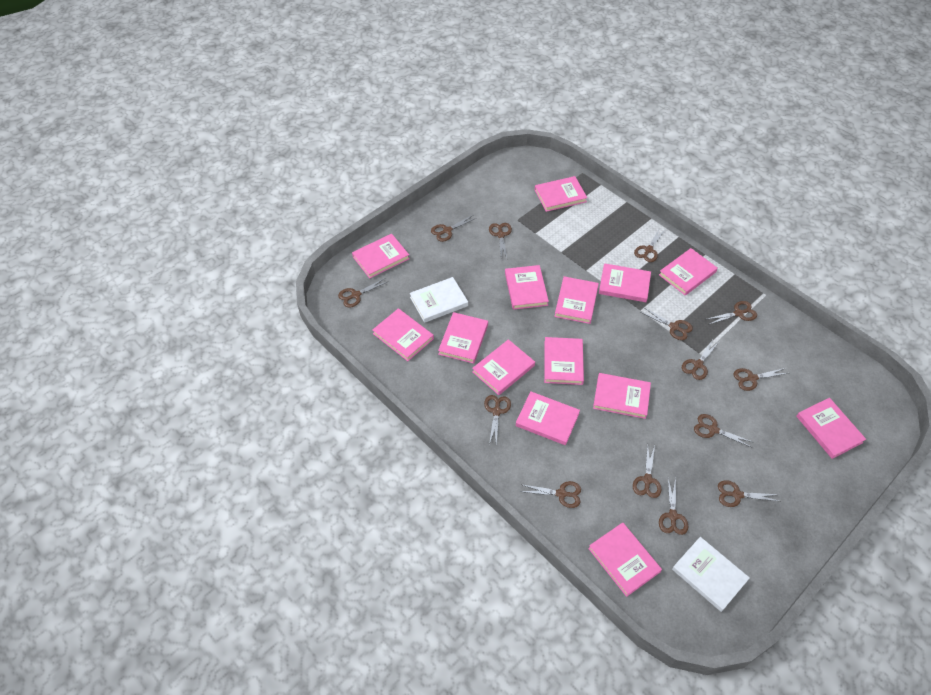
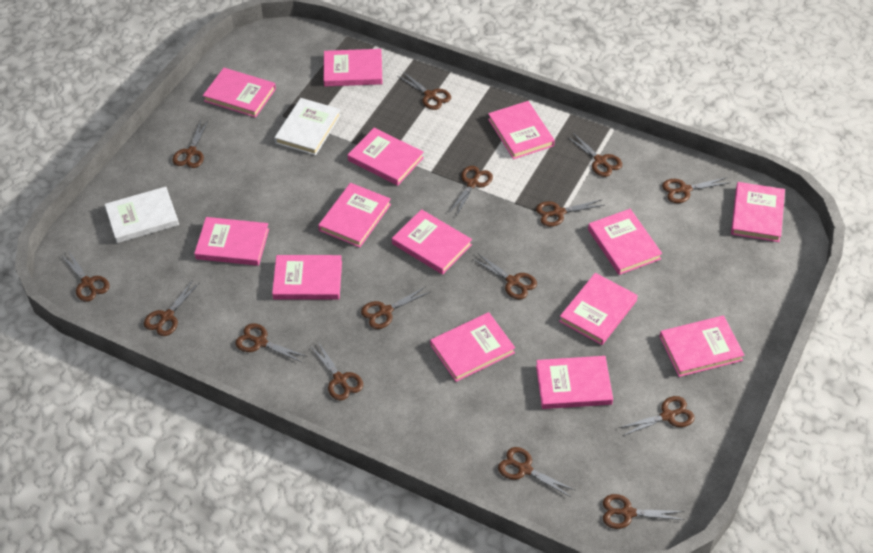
brown scissors: 14 -> 15

